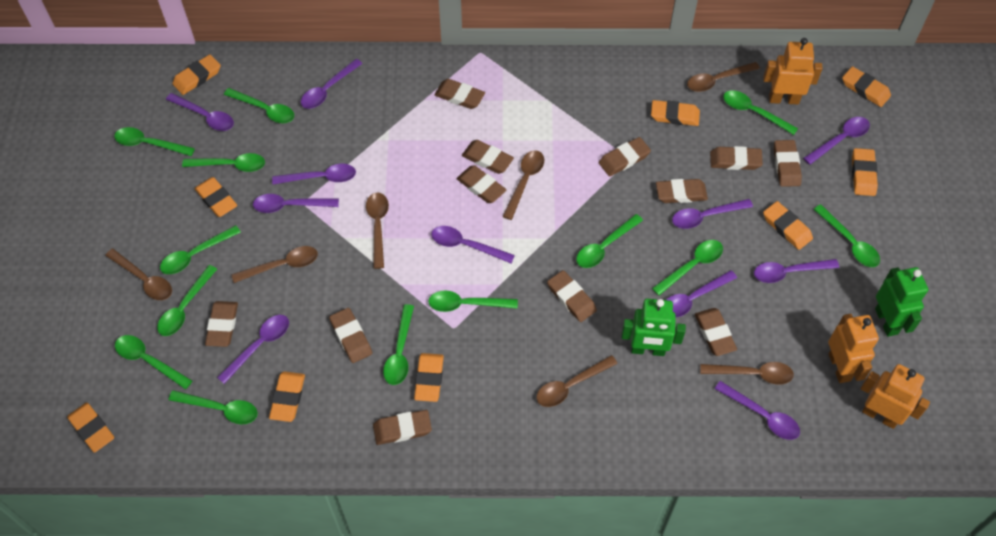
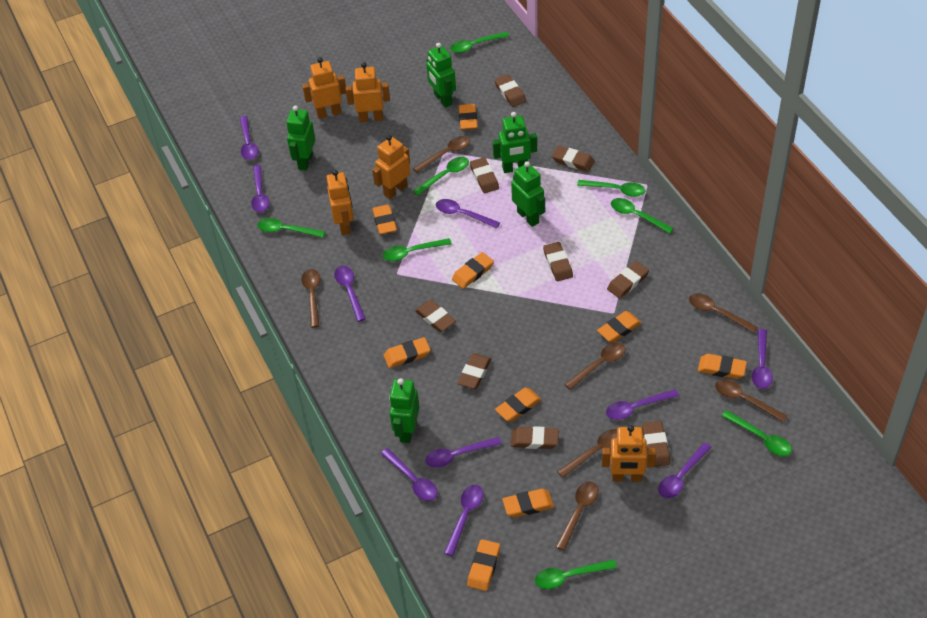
brown eraser: 12 -> 9
green robot: 2 -> 5
green spoon: 13 -> 8
orange robot: 3 -> 5
purple spoon: 11 -> 10

